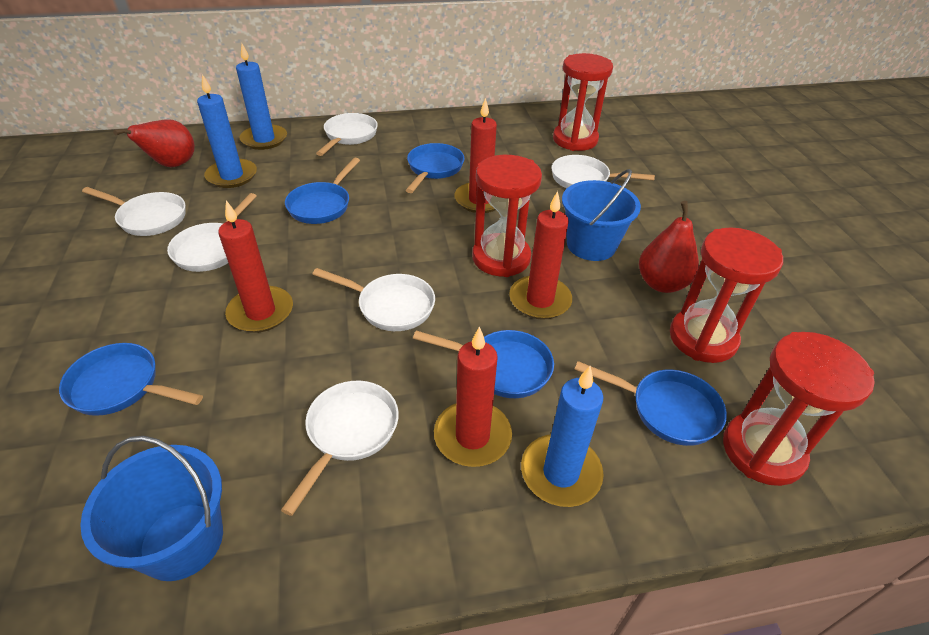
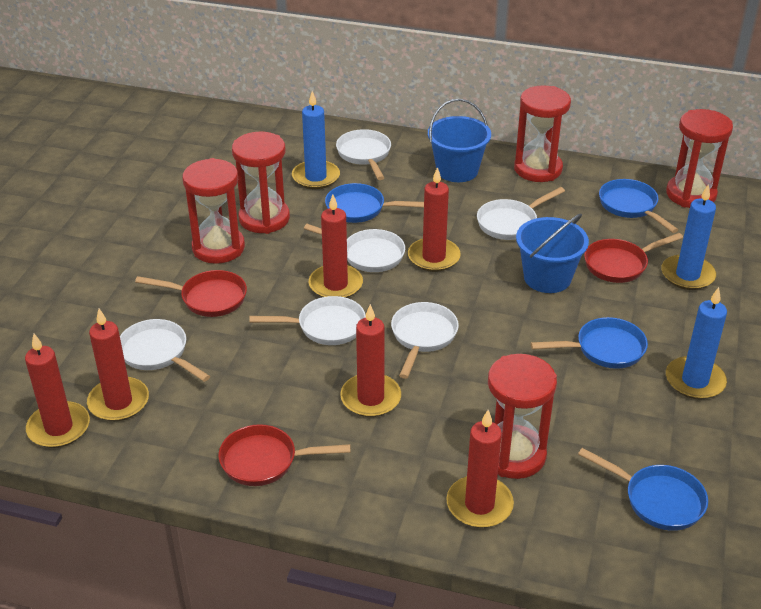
blue pan: 5 -> 4
red candle: 4 -> 6
red hourglass: 4 -> 5
red pan: 0 -> 3
red pear: 2 -> 0

